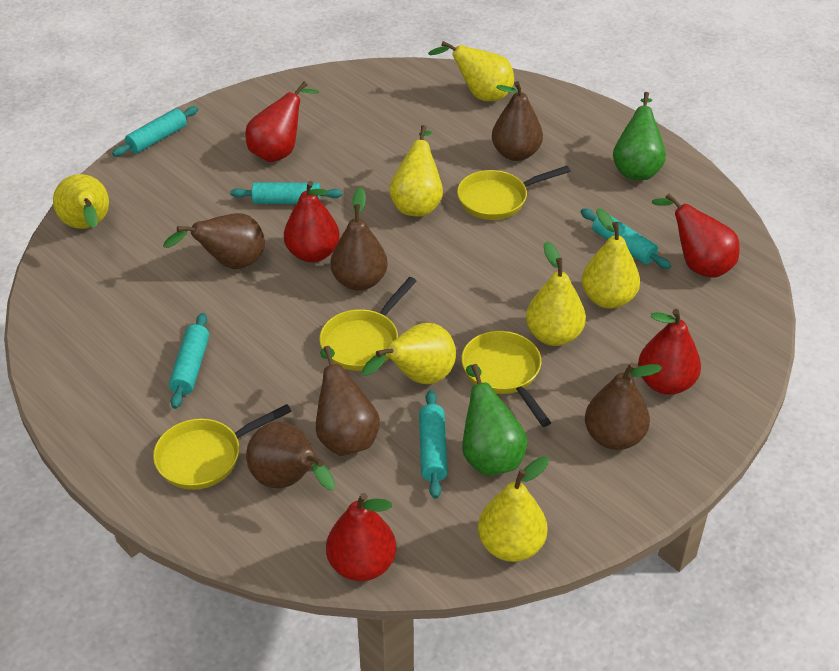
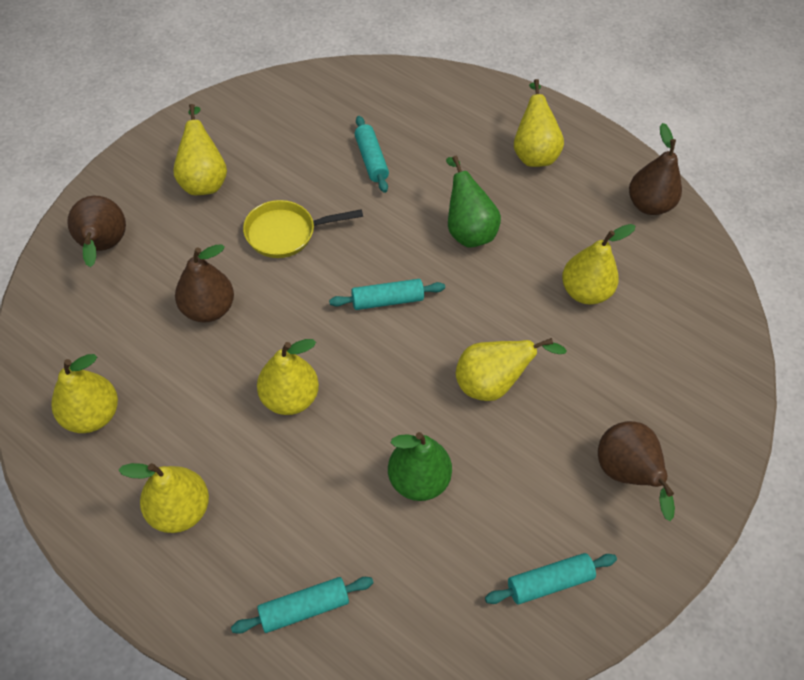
brown pear: 6 -> 4
red pear: 5 -> 0
turquoise rolling pin: 5 -> 4
yellow pan: 4 -> 1

